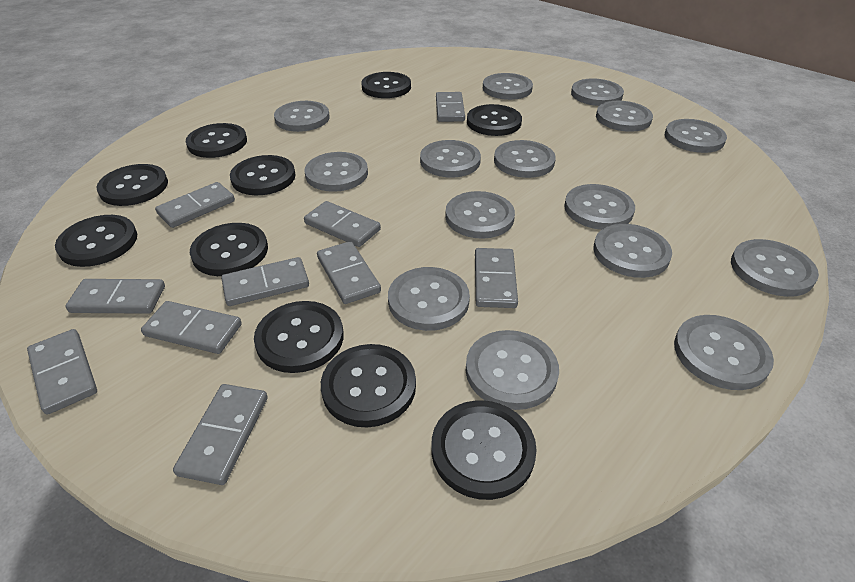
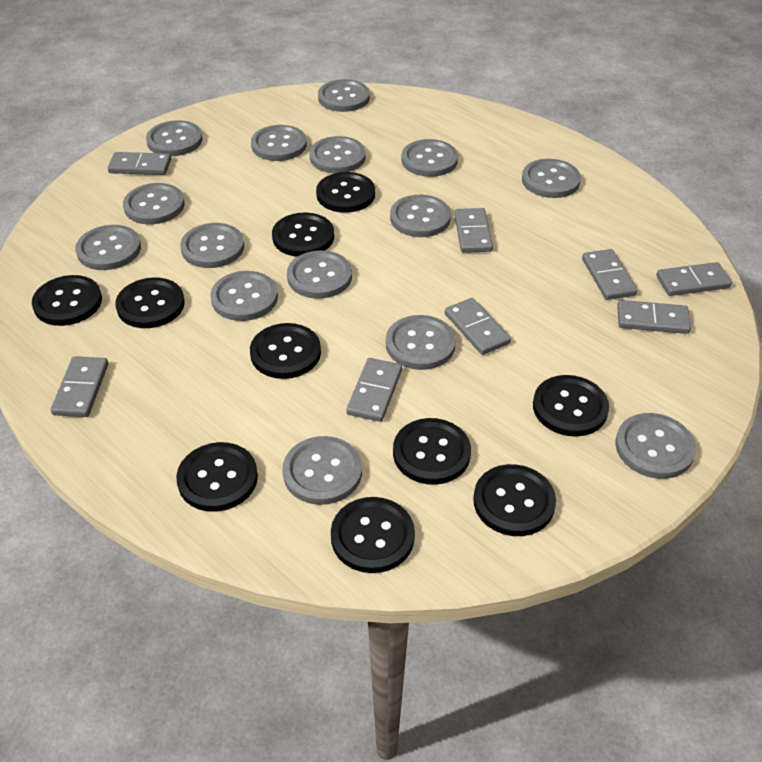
grey domino: 10 -> 8

